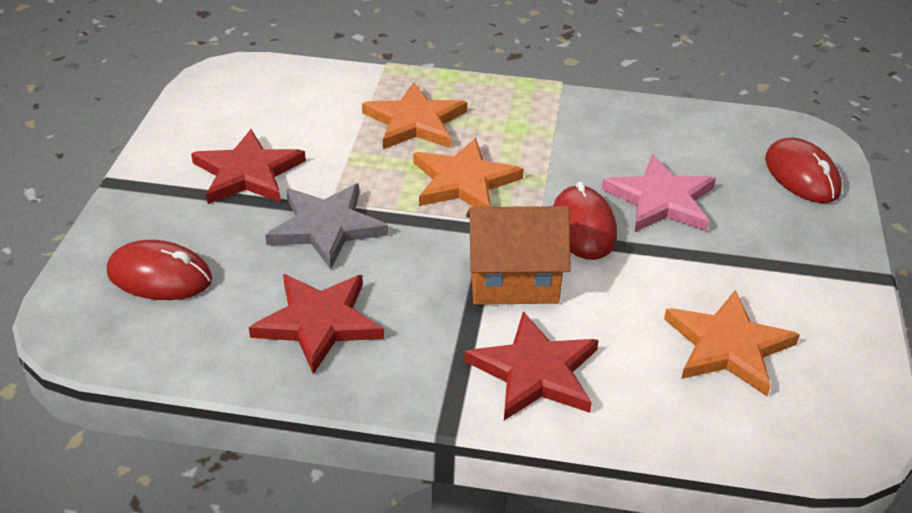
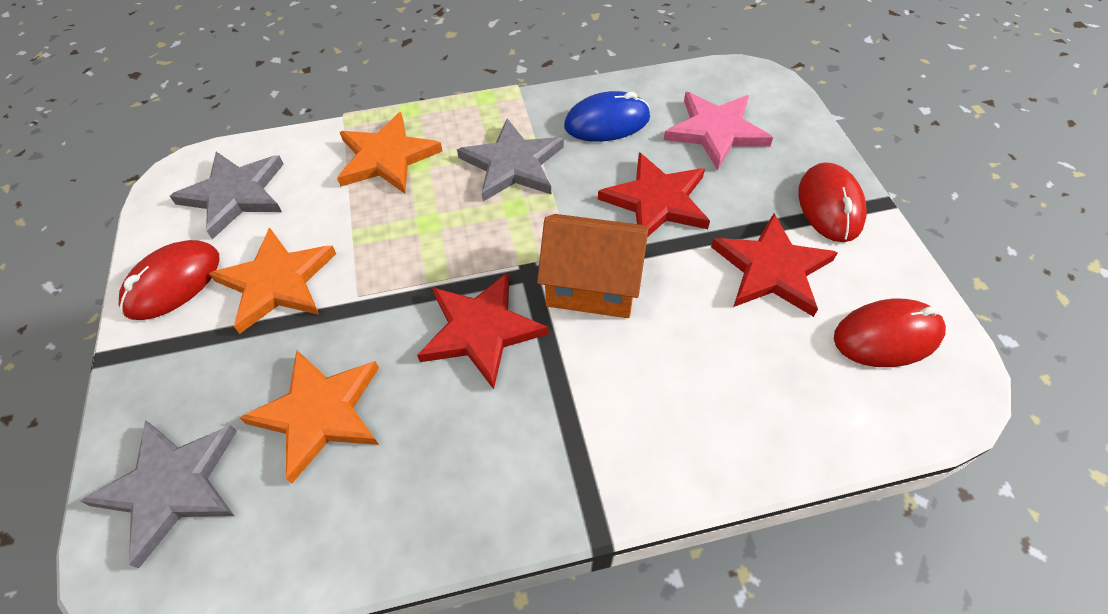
blue mouse: 0 -> 1
grey star: 1 -> 3

